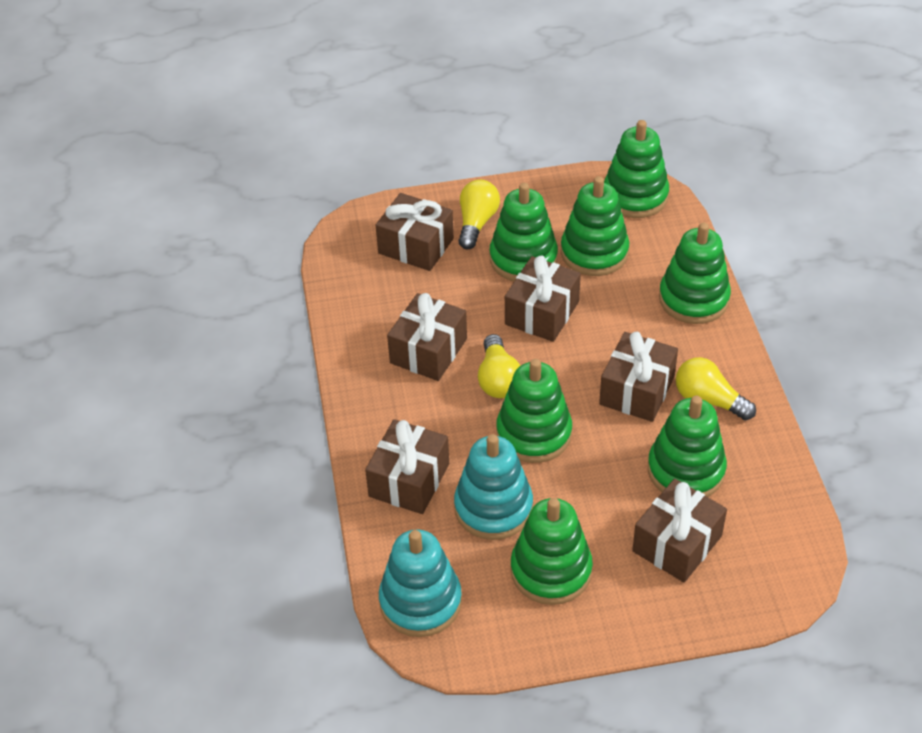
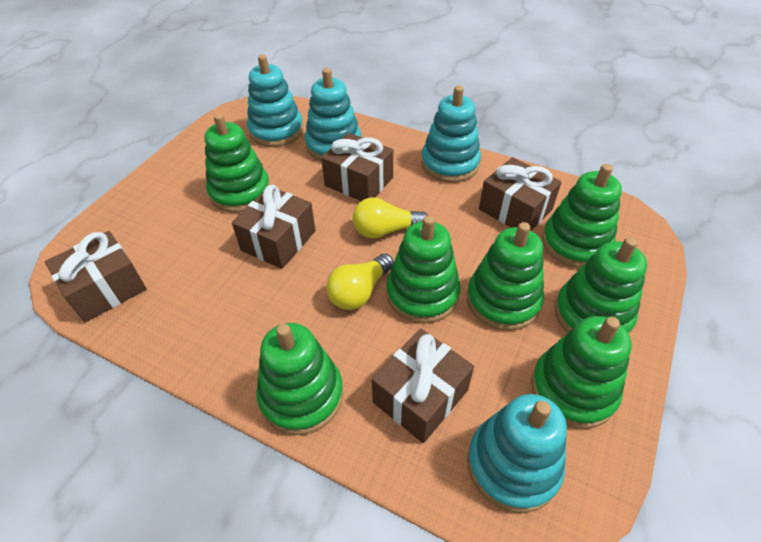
brown gift: 6 -> 5
turquoise stacking toy: 2 -> 4
yellow light bulb: 3 -> 2

